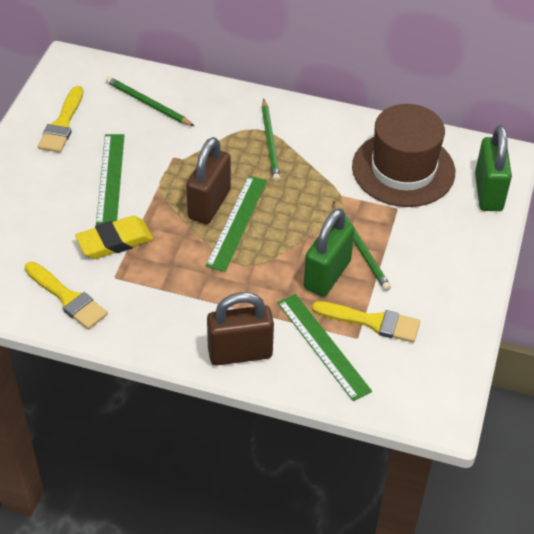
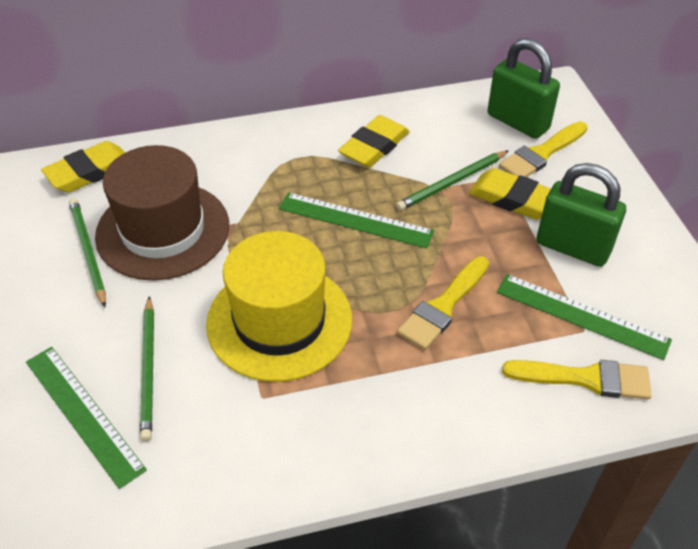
brown padlock: 2 -> 0
yellow eraser: 1 -> 3
yellow hat: 0 -> 1

